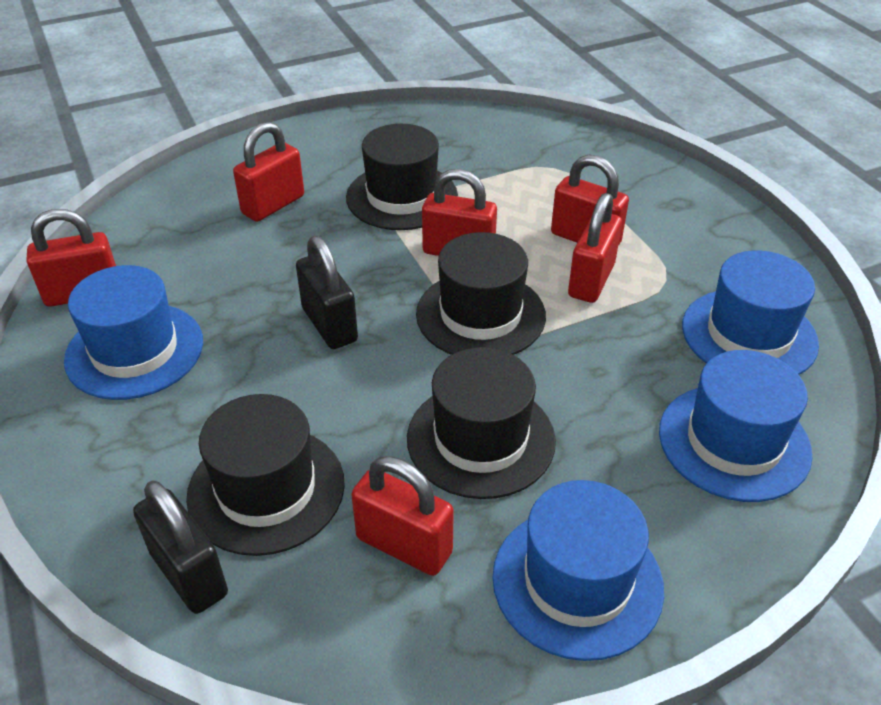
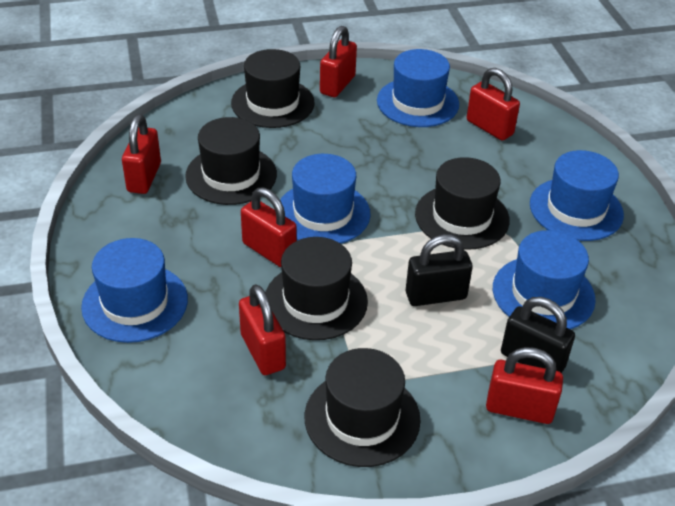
black hat: 4 -> 5
blue hat: 4 -> 5

